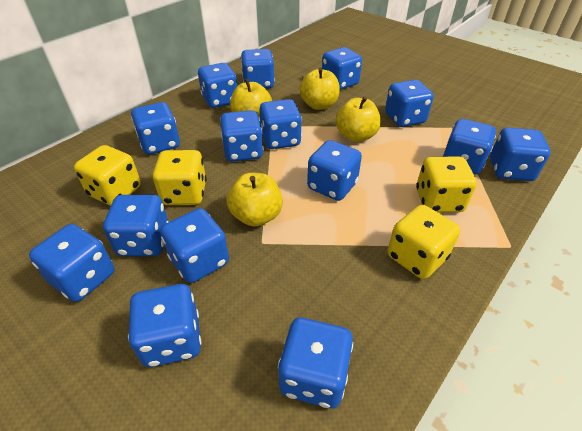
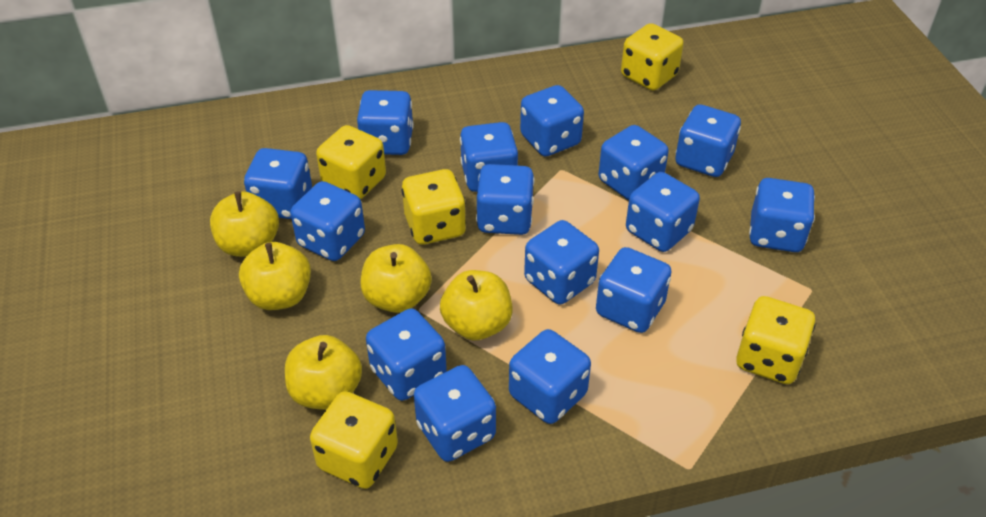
yellow apple: 4 -> 5
yellow dice: 4 -> 5

